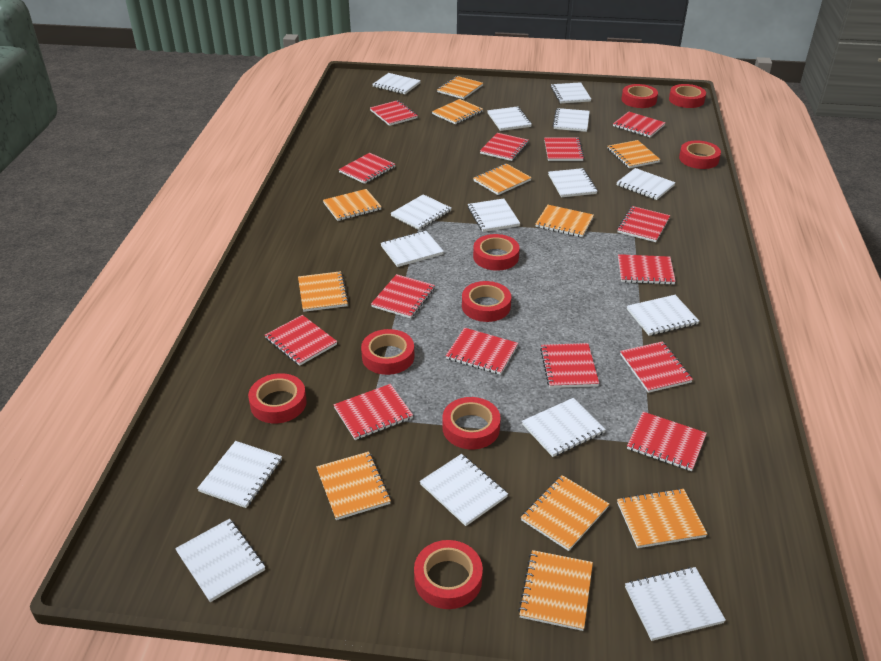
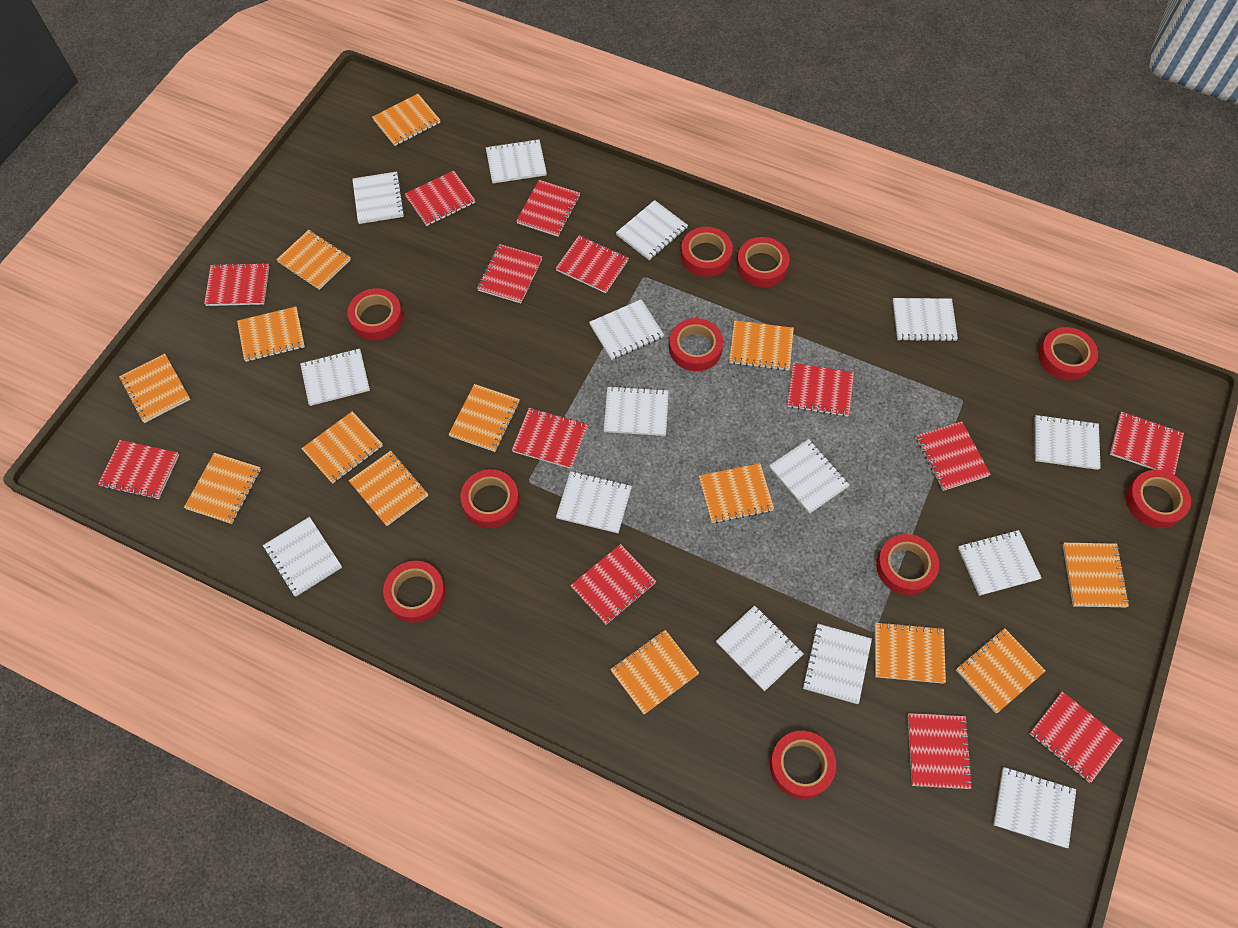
orange notebook: 11 -> 14
red notebook: 14 -> 13
red tape: 9 -> 10

